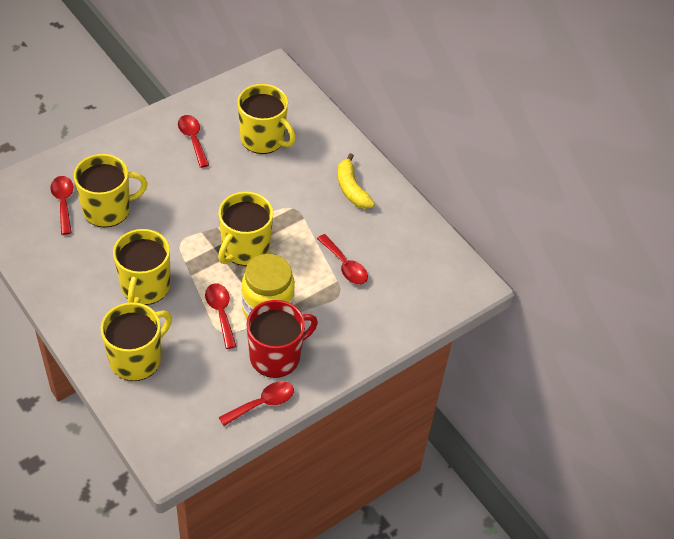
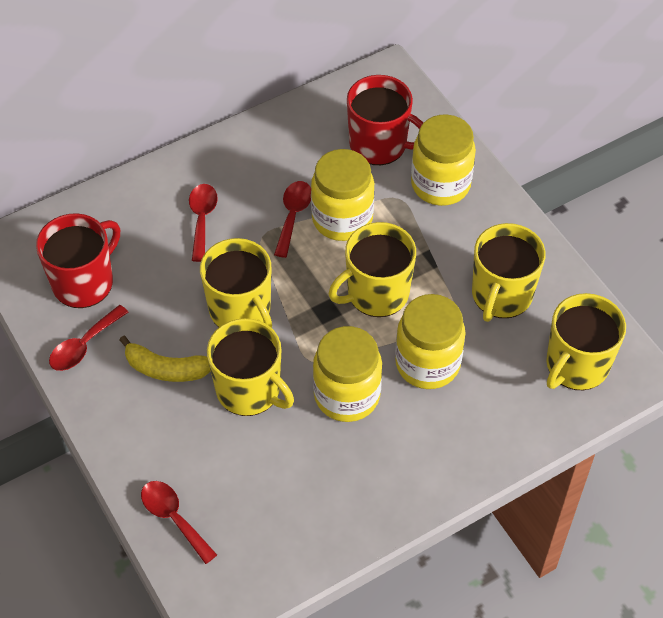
red mug: 1 -> 2
red spoon: 5 -> 4
yellow jar: 1 -> 4

